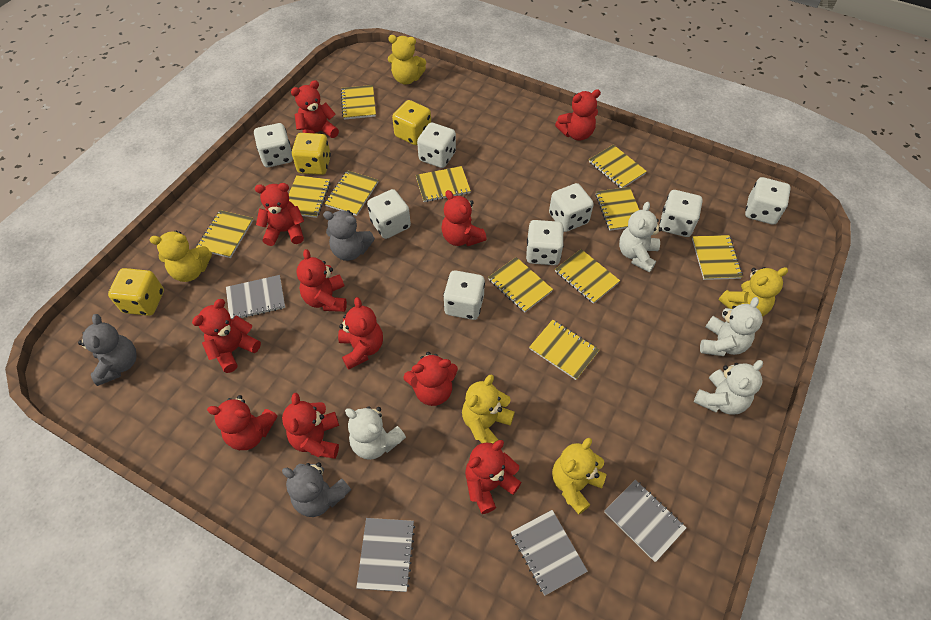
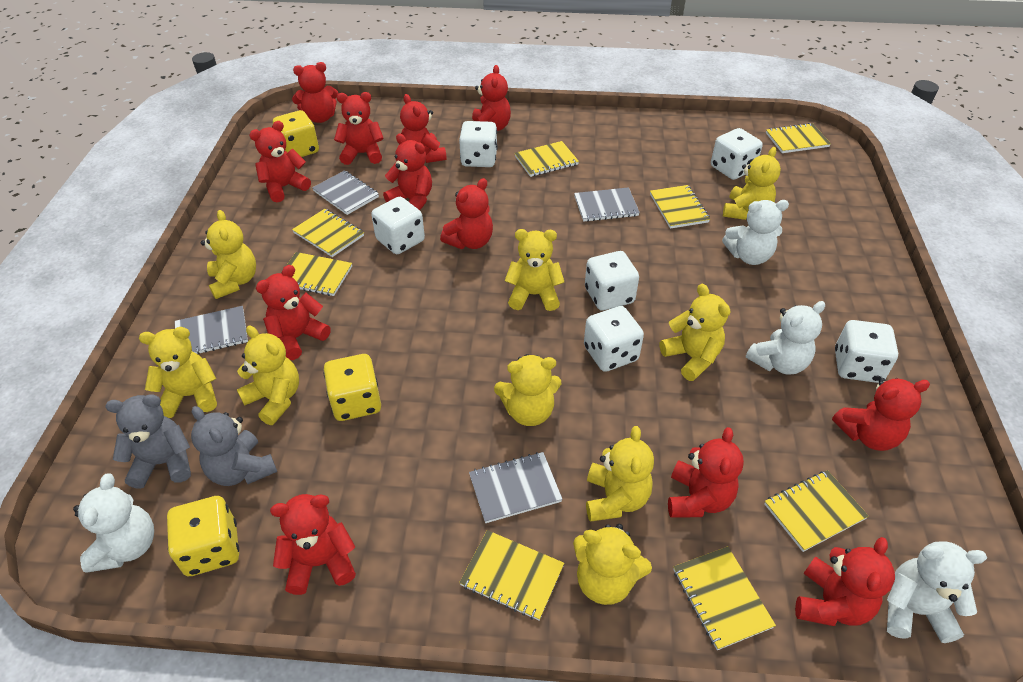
grey teddy bear: 3 -> 2
red teddy bear: 11 -> 12
white dice: 8 -> 6
yellow notebook: 11 -> 8
yellow teddy bear: 5 -> 9

